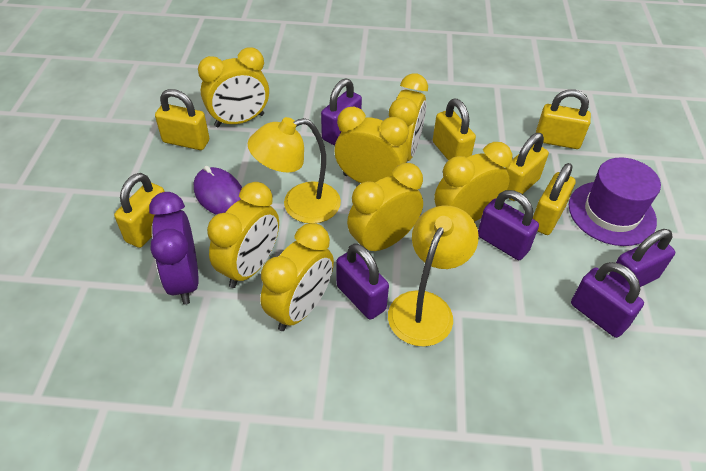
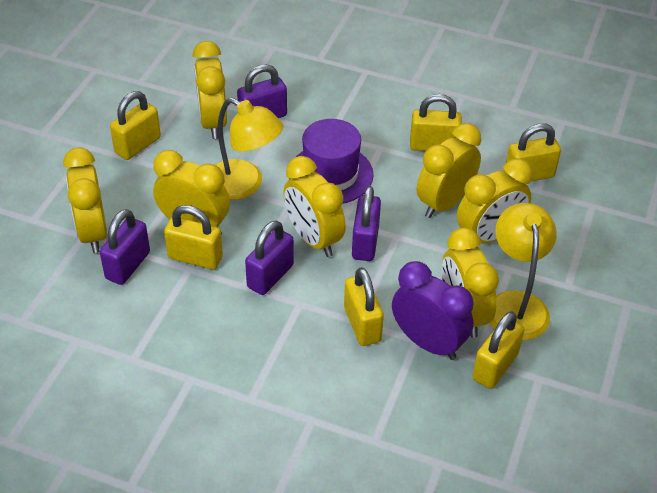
purple mouse: 1 -> 0
purple padlock: 5 -> 4

